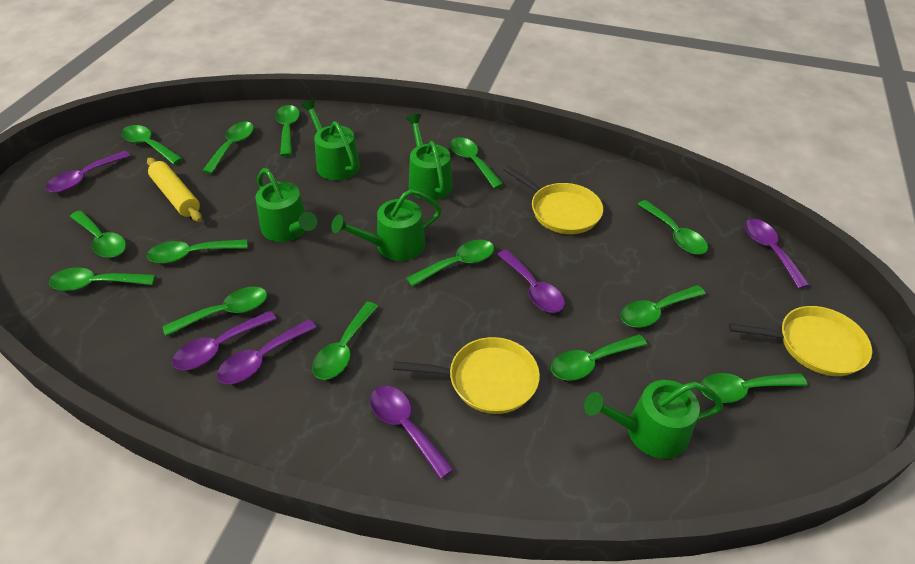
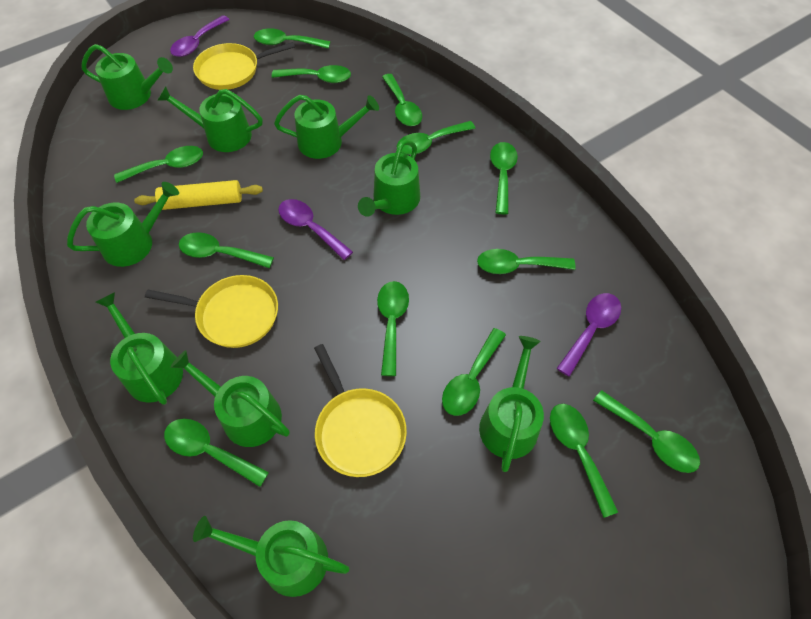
green spoon: 14 -> 13
green watering can: 5 -> 9
purple spoon: 6 -> 3

